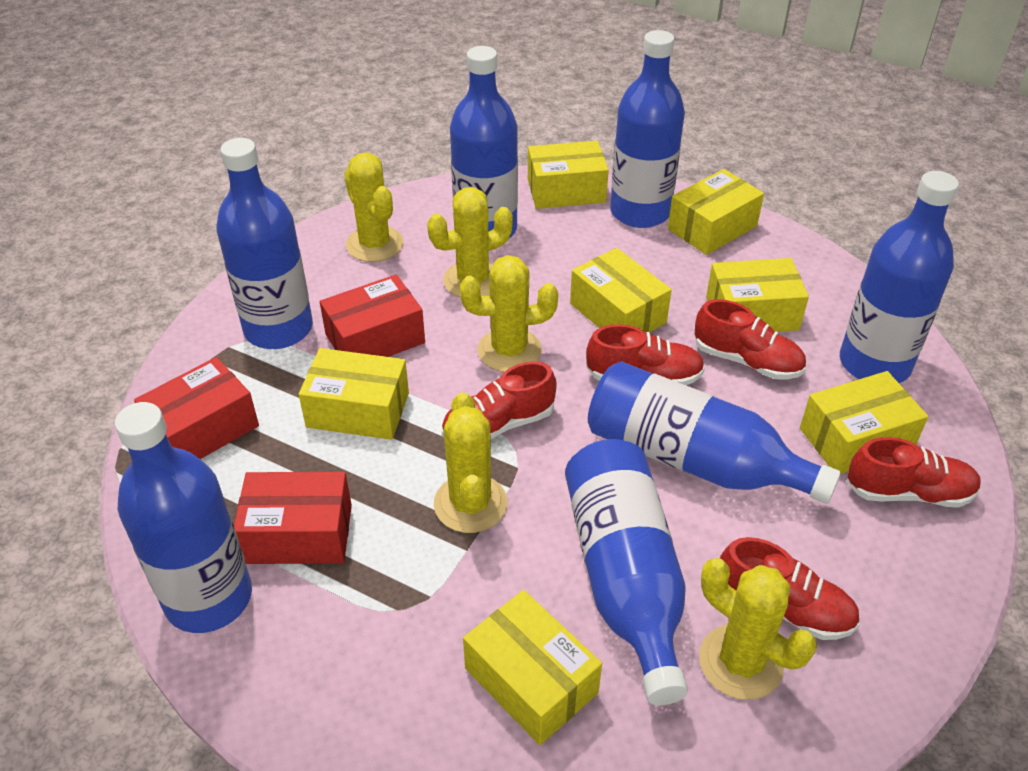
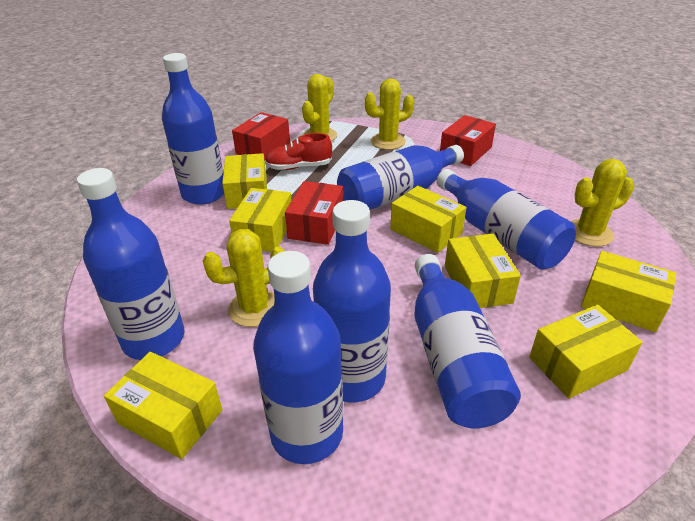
red shoe: 5 -> 1
yellow cactus: 5 -> 4

